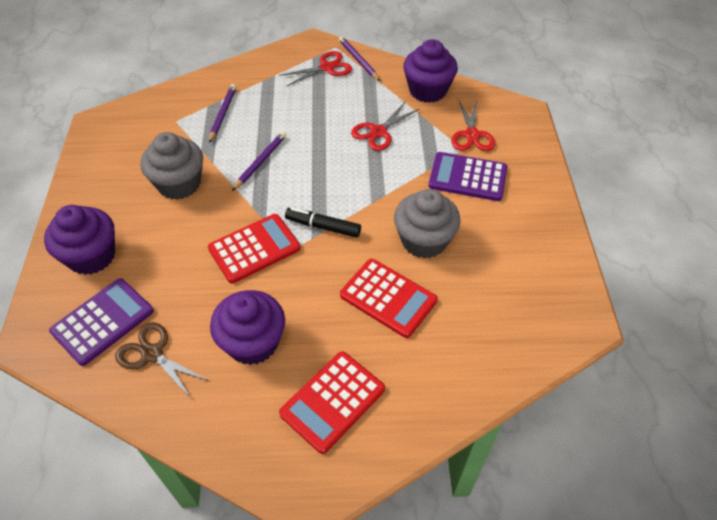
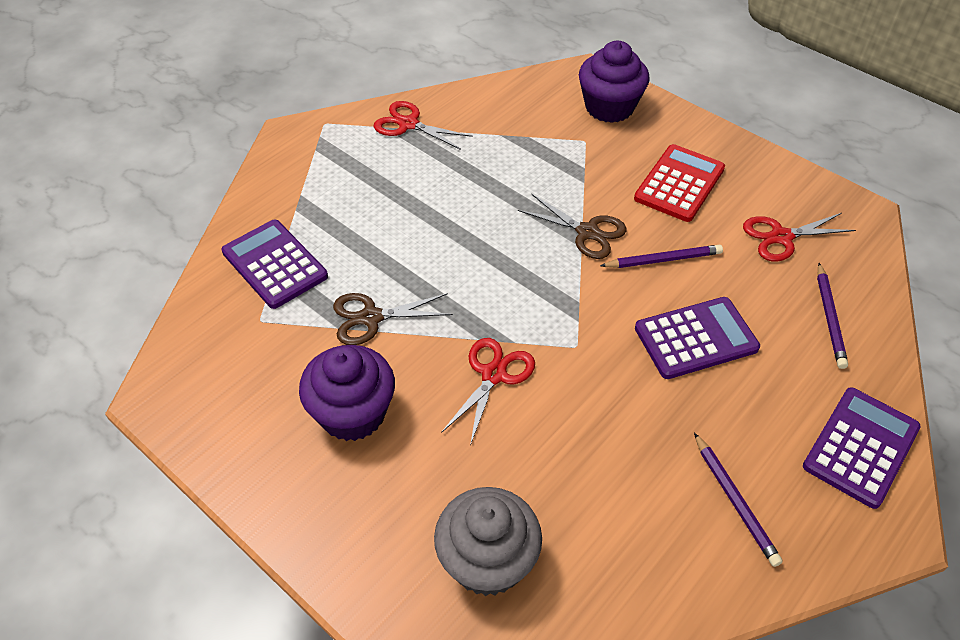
black marker: 1 -> 0
brown scissors: 1 -> 2
grey cupcake: 2 -> 1
purple calculator: 2 -> 3
purple cupcake: 3 -> 2
red calculator: 3 -> 1

